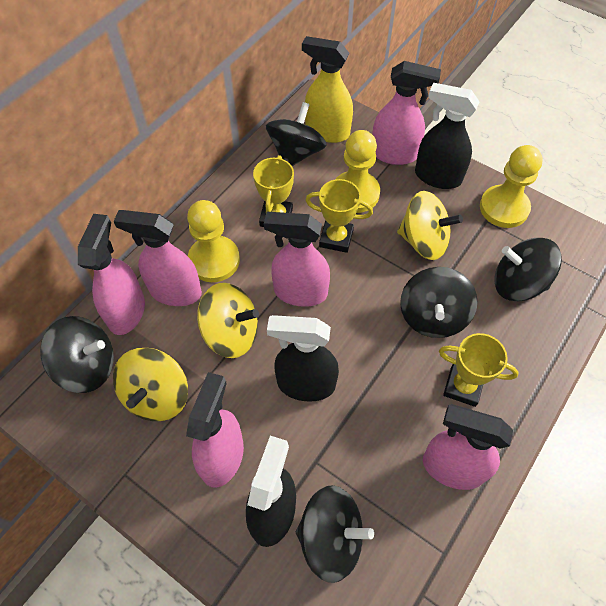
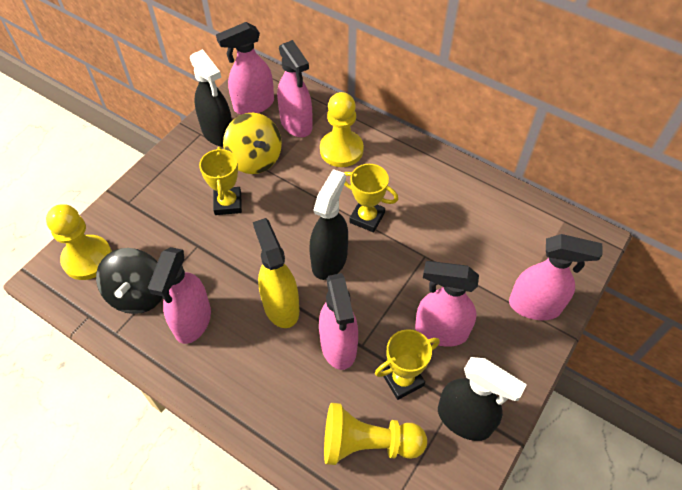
black spinning top: 5 -> 1
yellow spinning top: 3 -> 1

